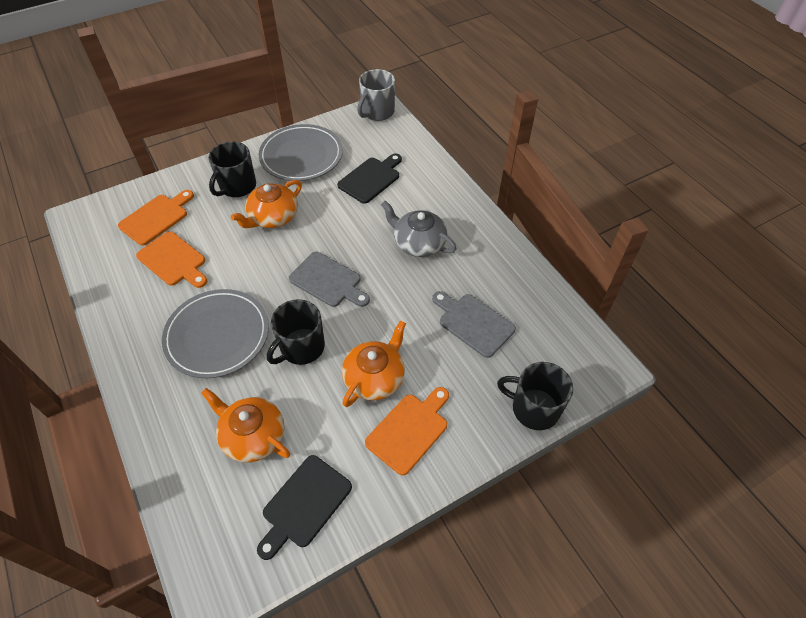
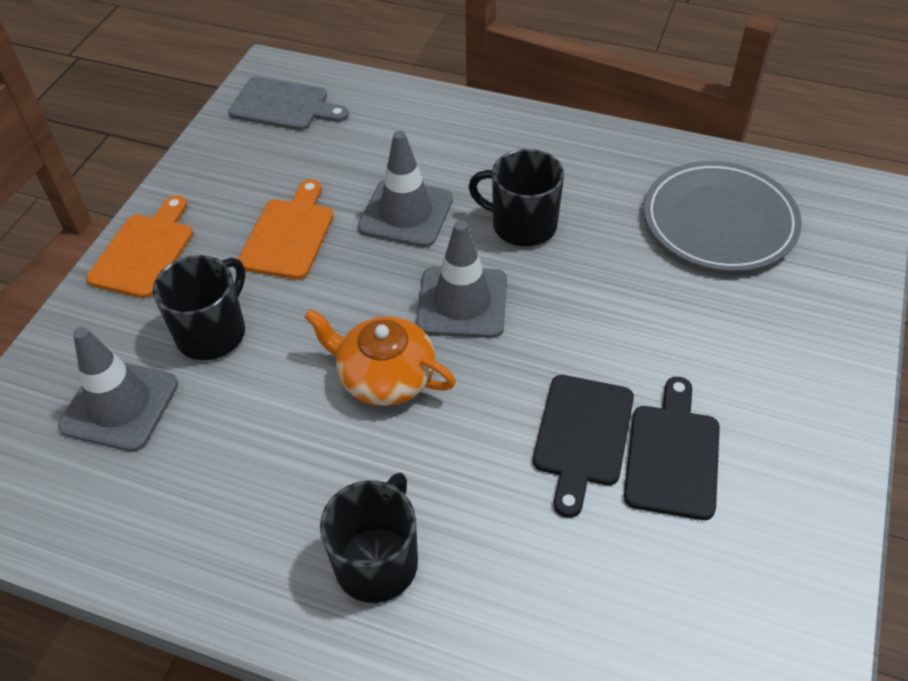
grey cutting board: 2 -> 1
grey mug: 1 -> 0
grey plate: 2 -> 1
grey teapot: 1 -> 0
grey traffic cone: 0 -> 3
orange cutting board: 3 -> 2
orange teapot: 3 -> 1

